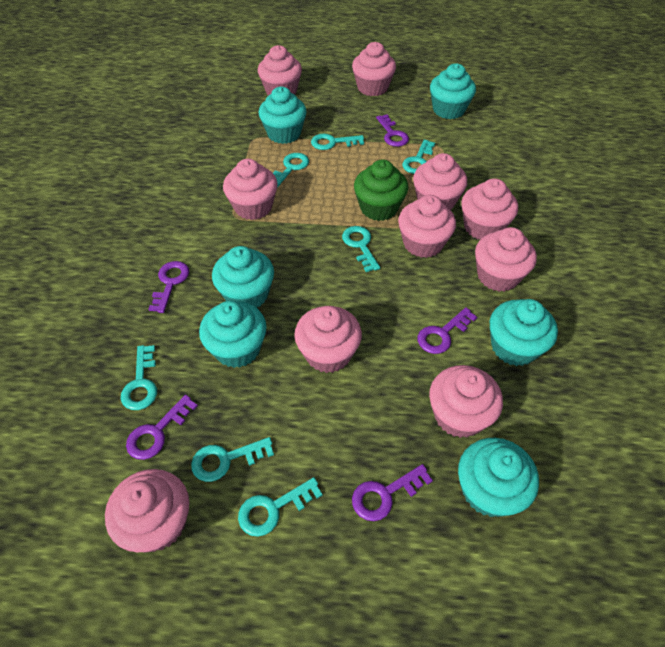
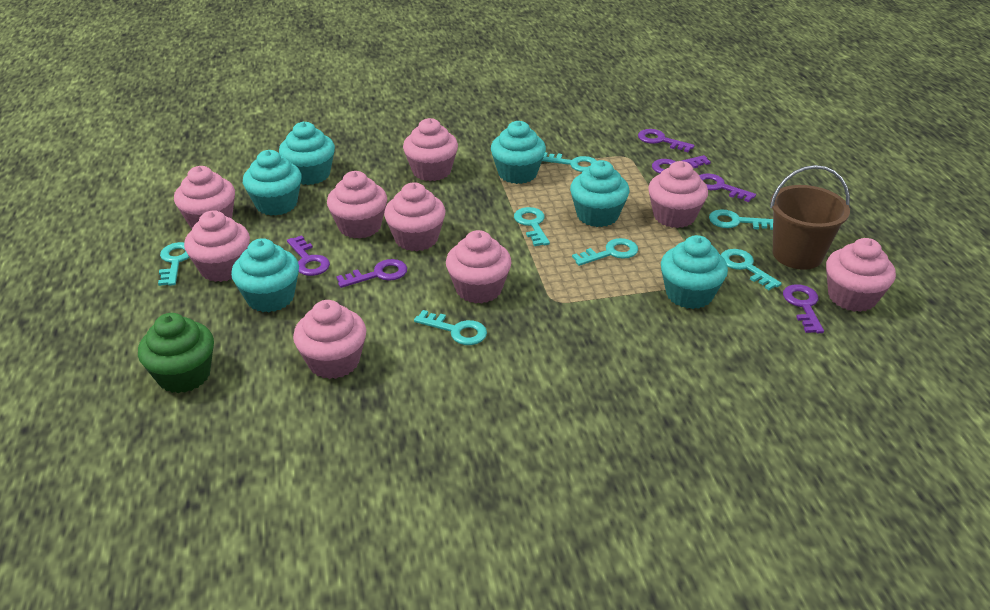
brown bucket: 0 -> 1
pink cupcake: 10 -> 9
purple key: 5 -> 6

